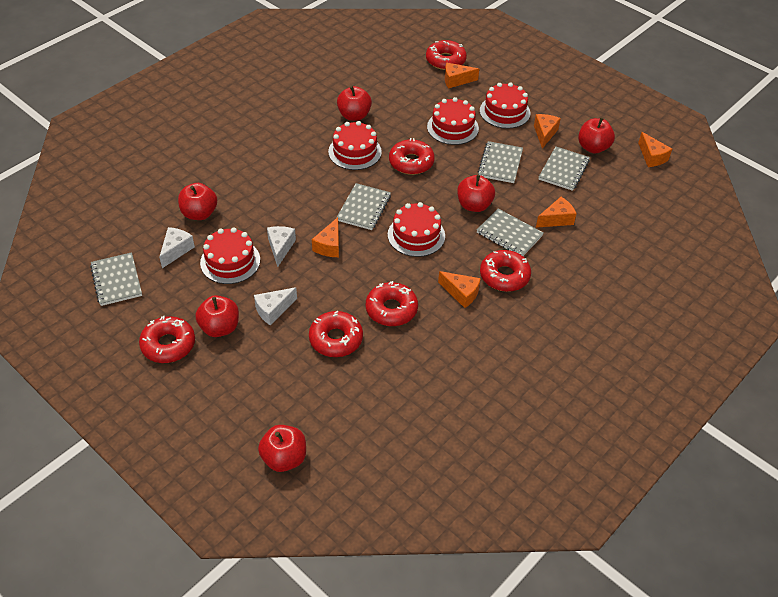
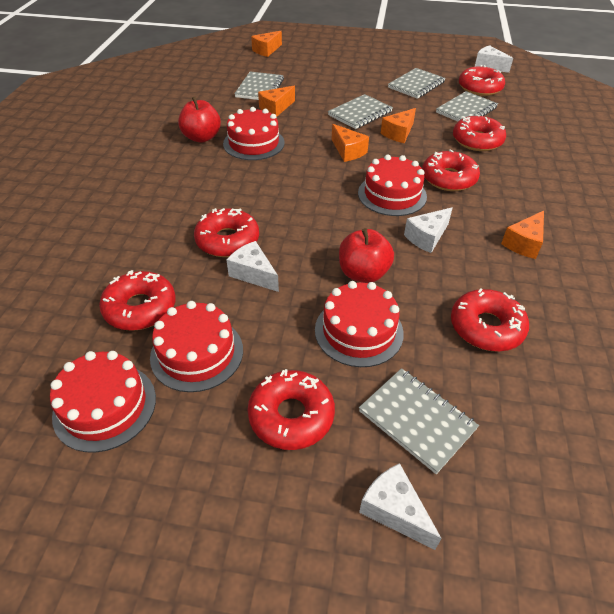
orange cheese: 6 -> 5
red apple: 6 -> 2
red donut: 6 -> 7
white cheese: 3 -> 4

